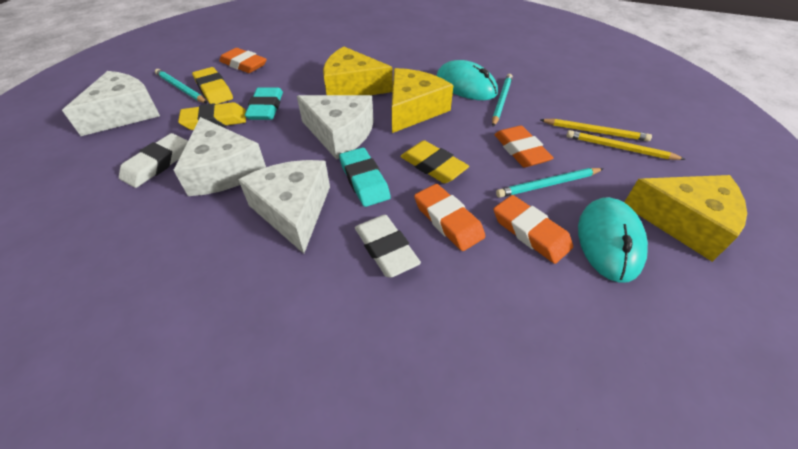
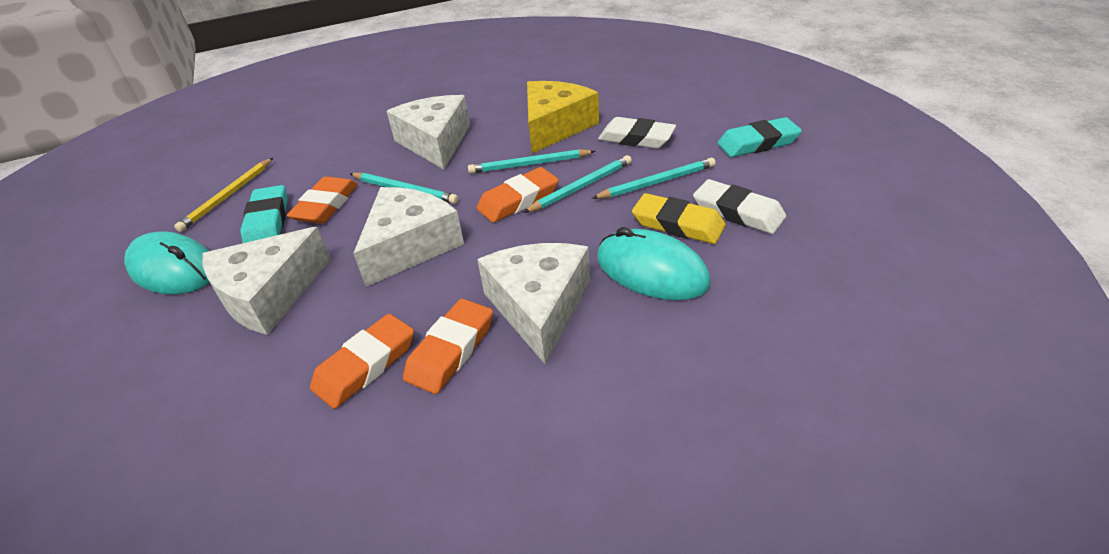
turquoise pencil: 3 -> 4
yellow cheese: 3 -> 1
yellow eraser: 3 -> 1
yellow pencil: 2 -> 1

